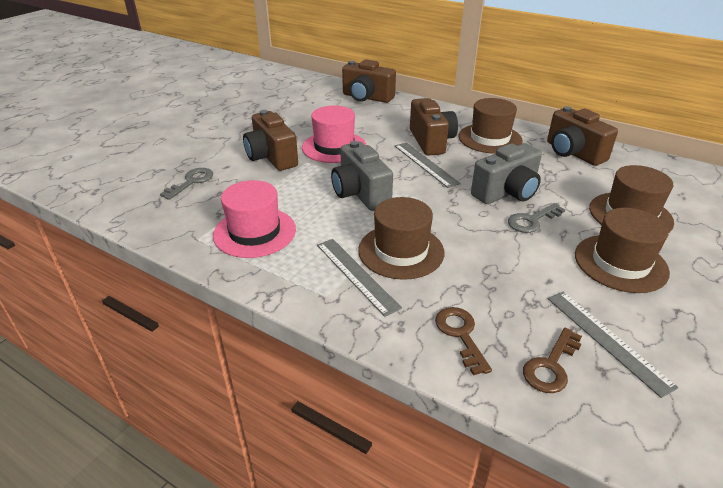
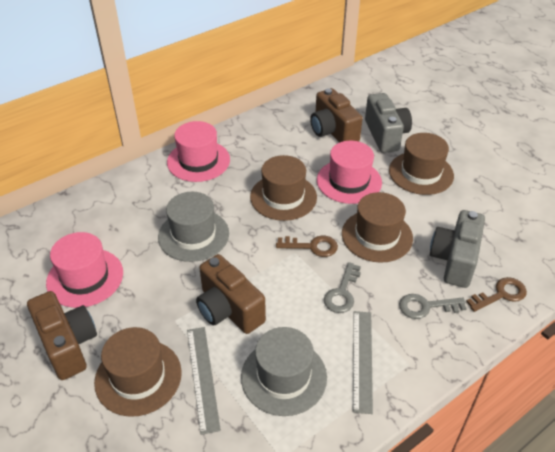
brown camera: 4 -> 3
grey hat: 0 -> 2
grey ruler: 3 -> 2
pink hat: 2 -> 3

